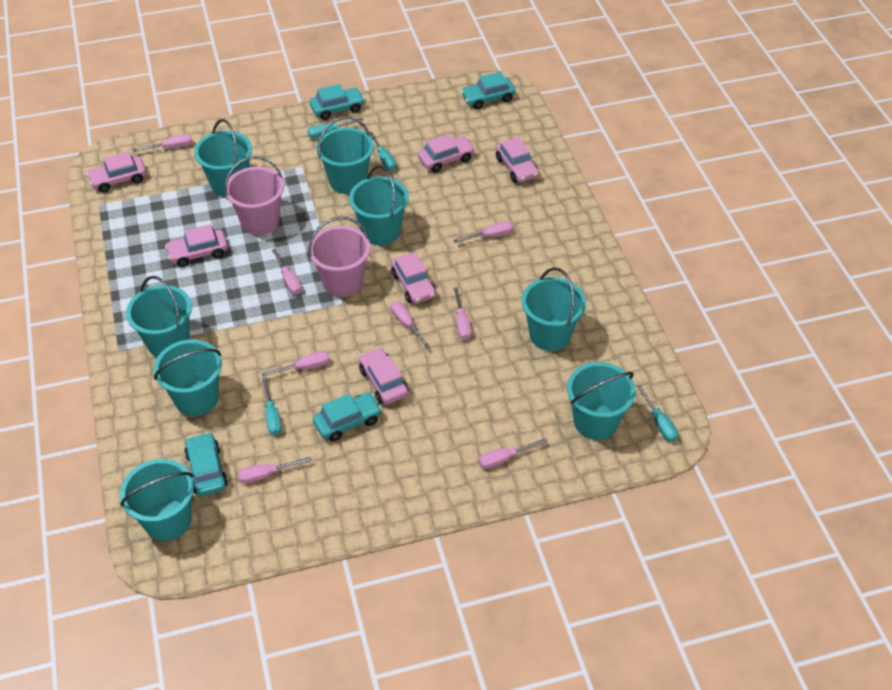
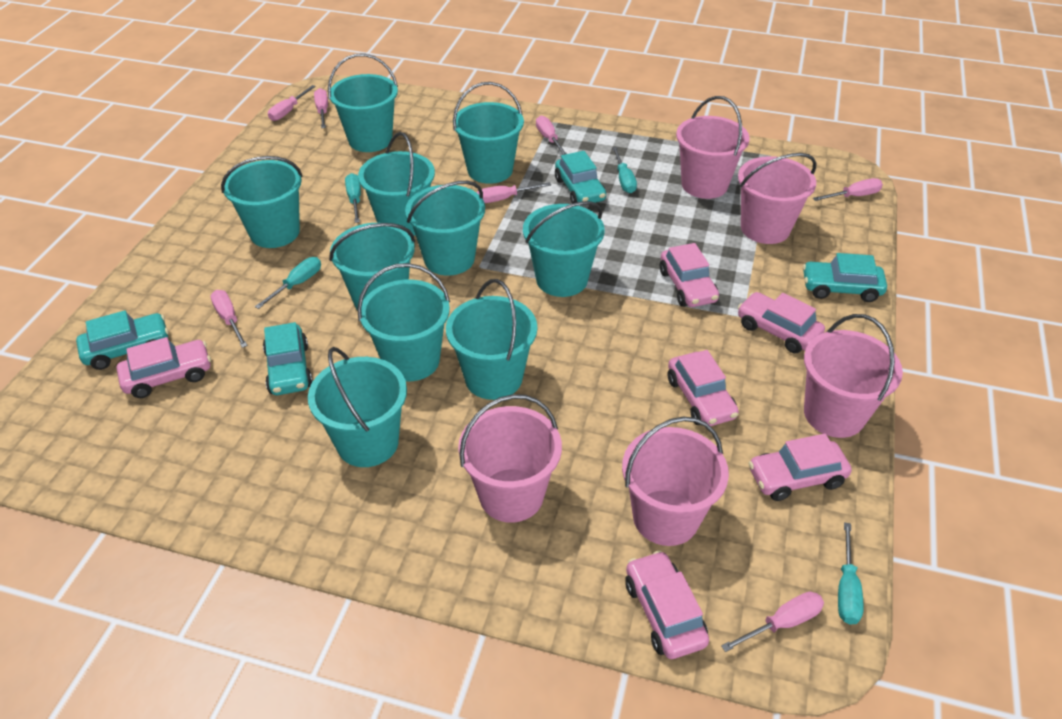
pink bucket: 2 -> 5
pink screwdriver: 8 -> 7
turquoise bucket: 8 -> 10

